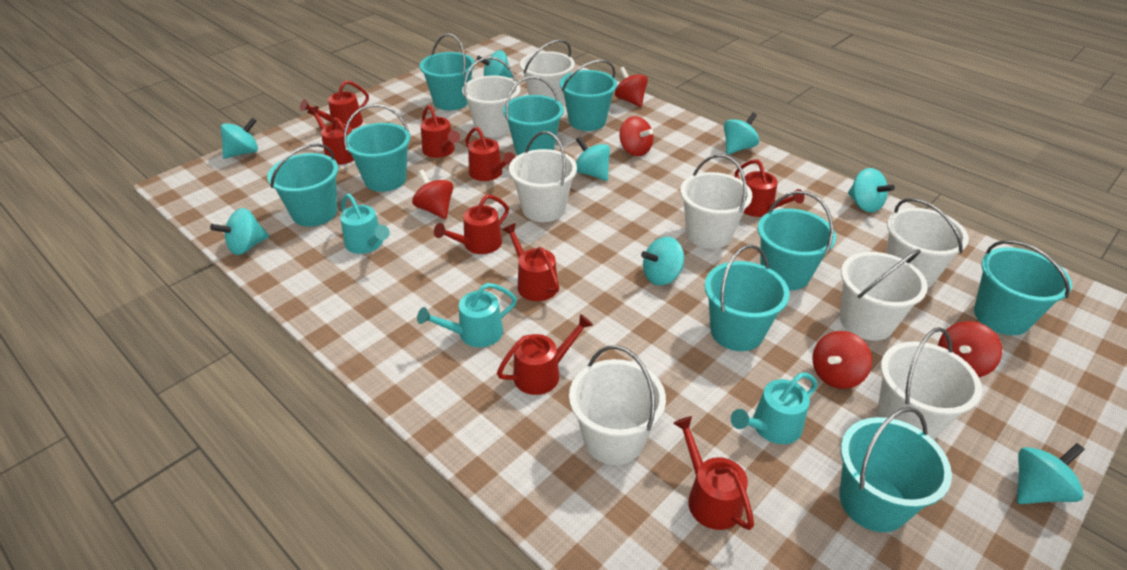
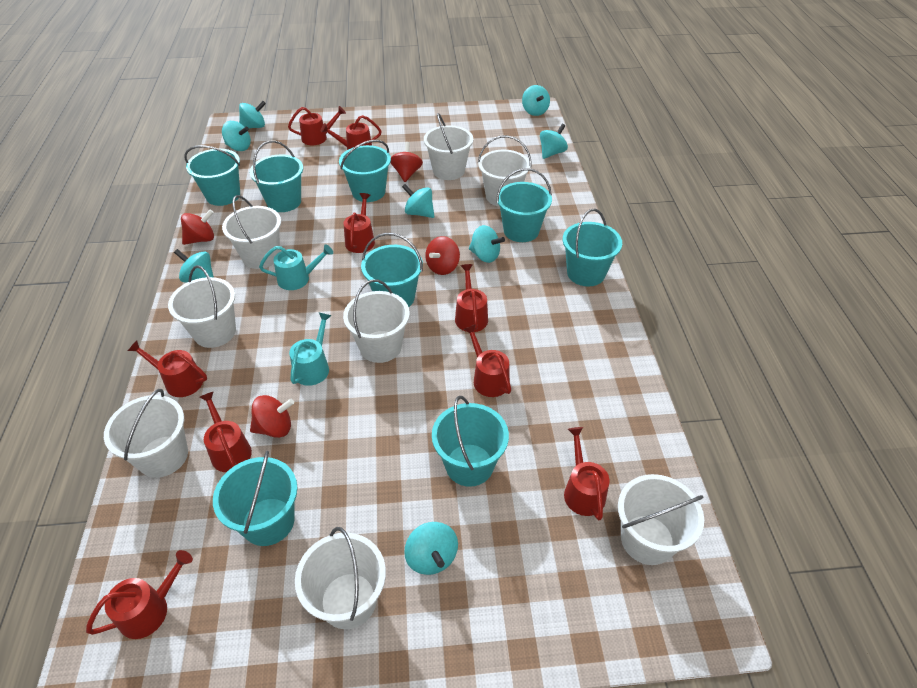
red spinning top: 5 -> 4
turquoise bucket: 9 -> 8
turquoise watering can: 3 -> 2

